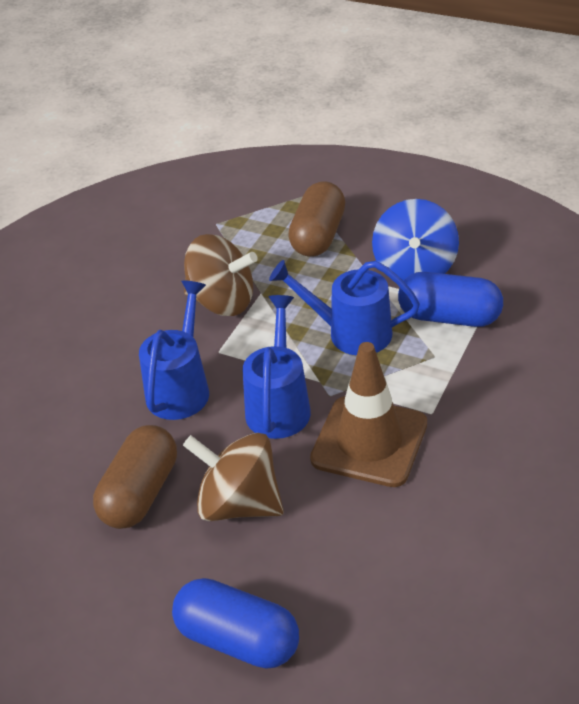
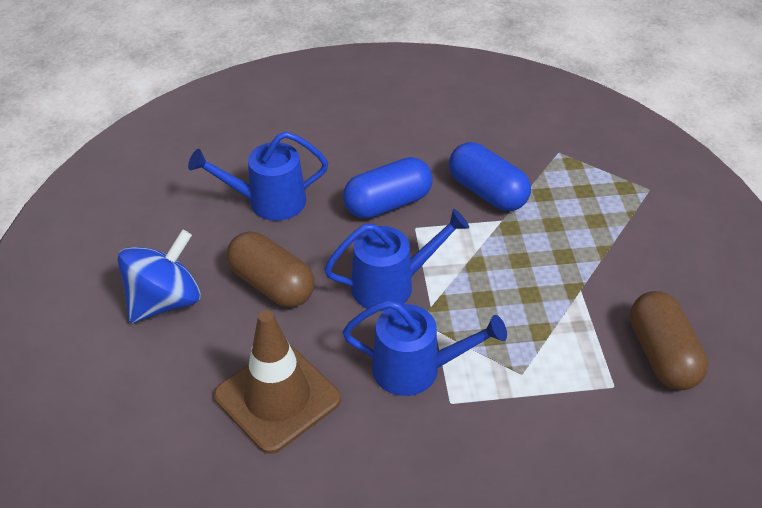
brown spinning top: 2 -> 0

